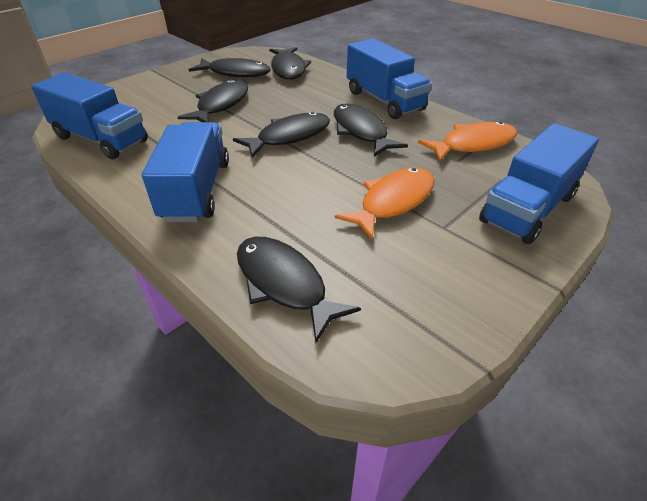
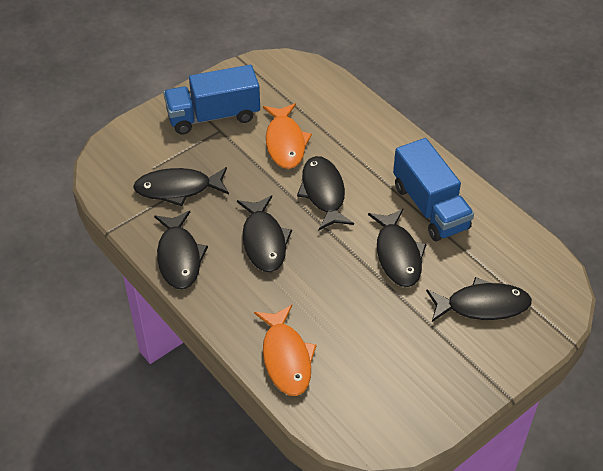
blue truck: 4 -> 2

